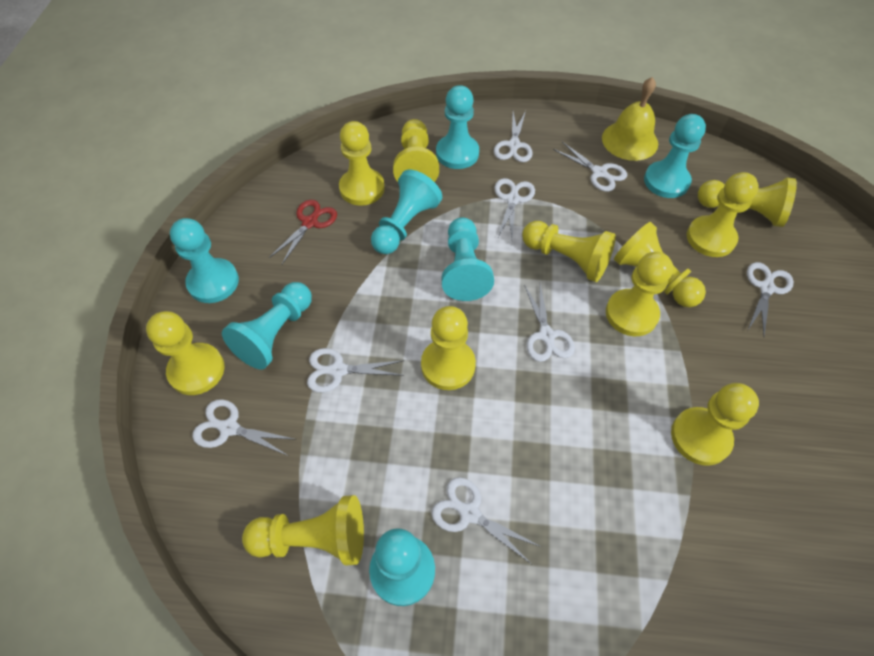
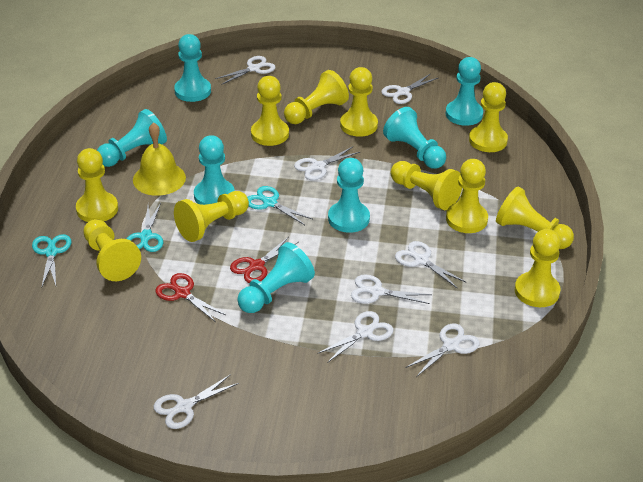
red scissors: 1 -> 2
turquoise scissors: 0 -> 3

